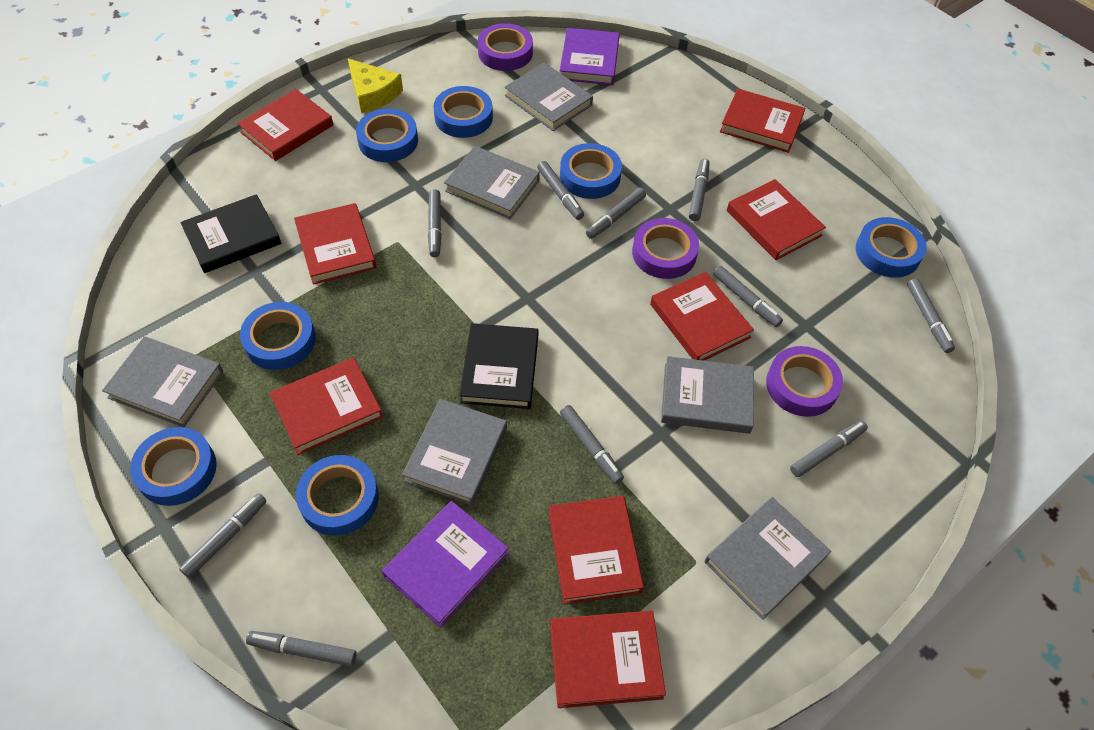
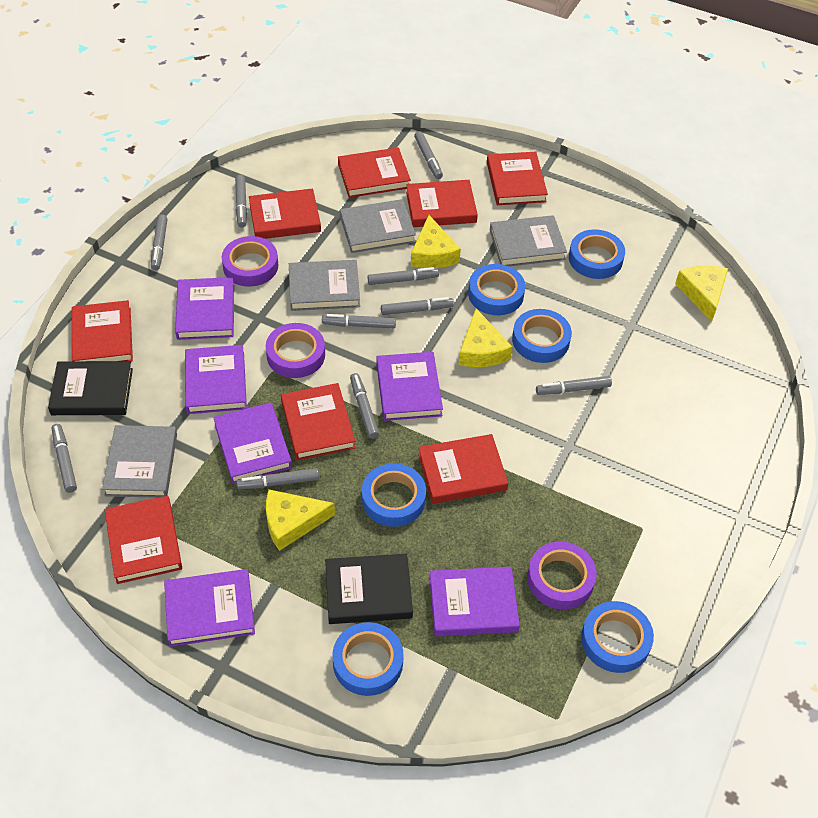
blue tape: 7 -> 6
grey book: 6 -> 4
purple book: 2 -> 6
yellow cheese: 1 -> 4

